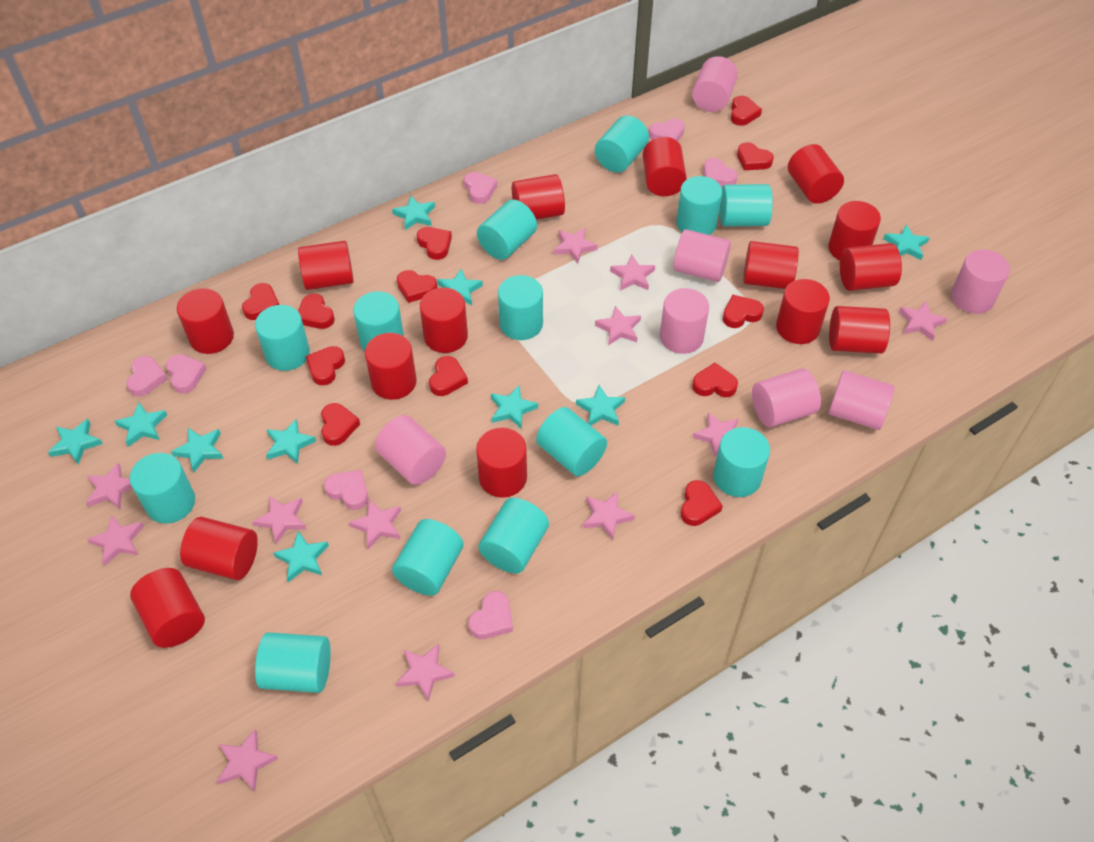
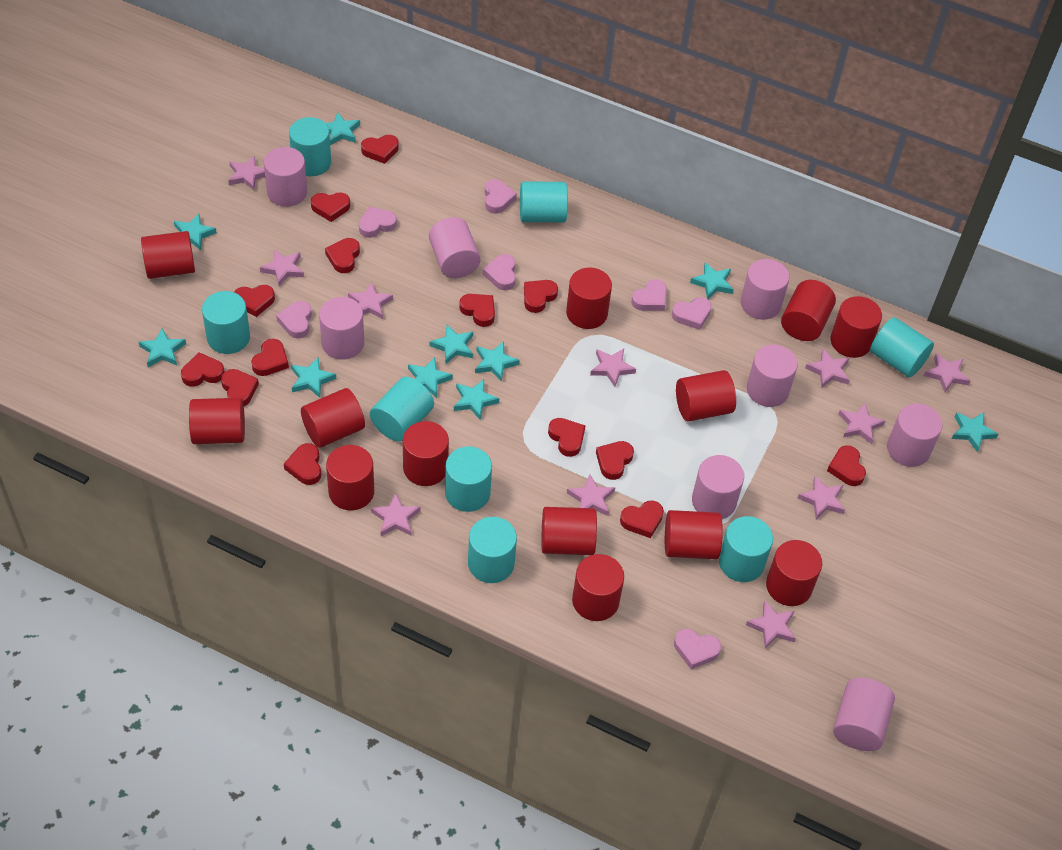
pink cylinder: 7 -> 8
pink star: 12 -> 11
red cylinder: 15 -> 13
red heart: 12 -> 14
turquoise cylinder: 13 -> 8

